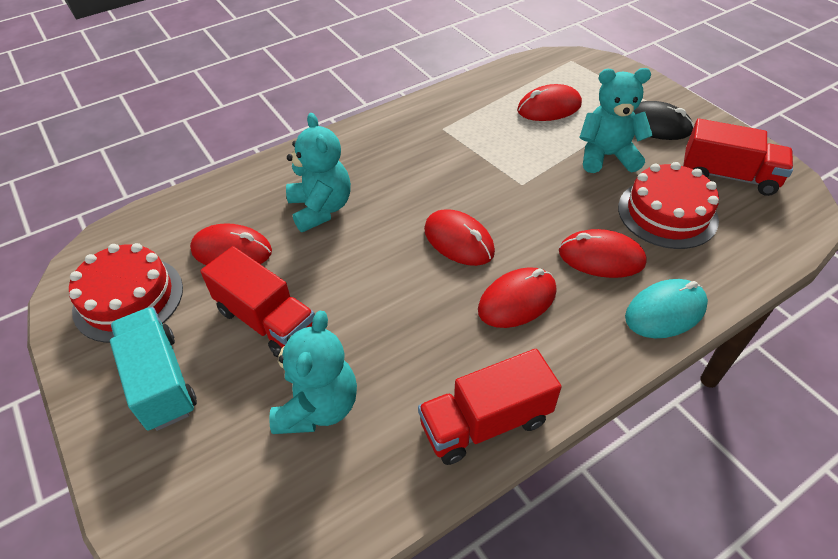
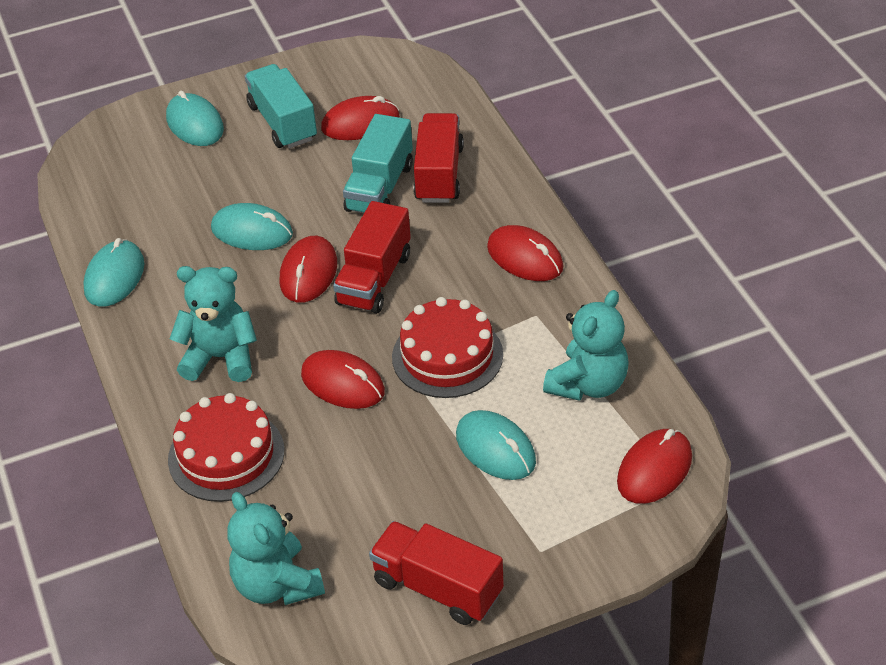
black mouse: 1 -> 0
turquoise mouse: 1 -> 4
turquoise truck: 1 -> 2

